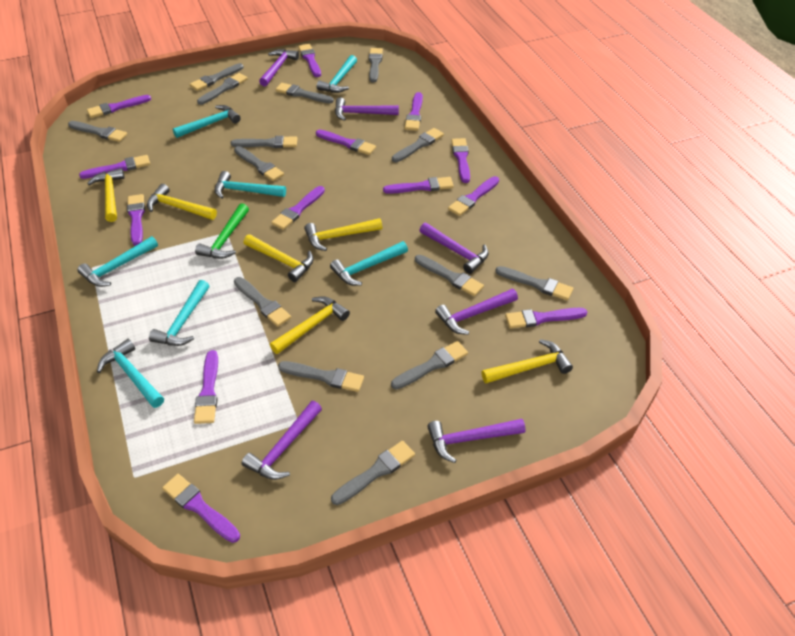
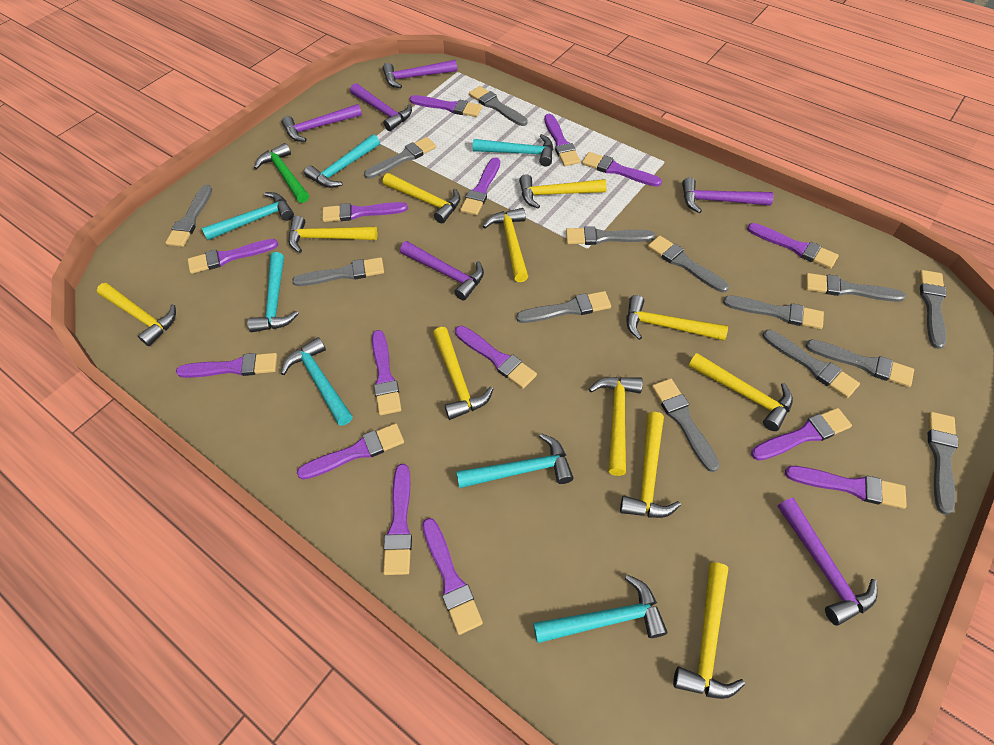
purple brush: 13 -> 15
yellow hammer: 6 -> 11

